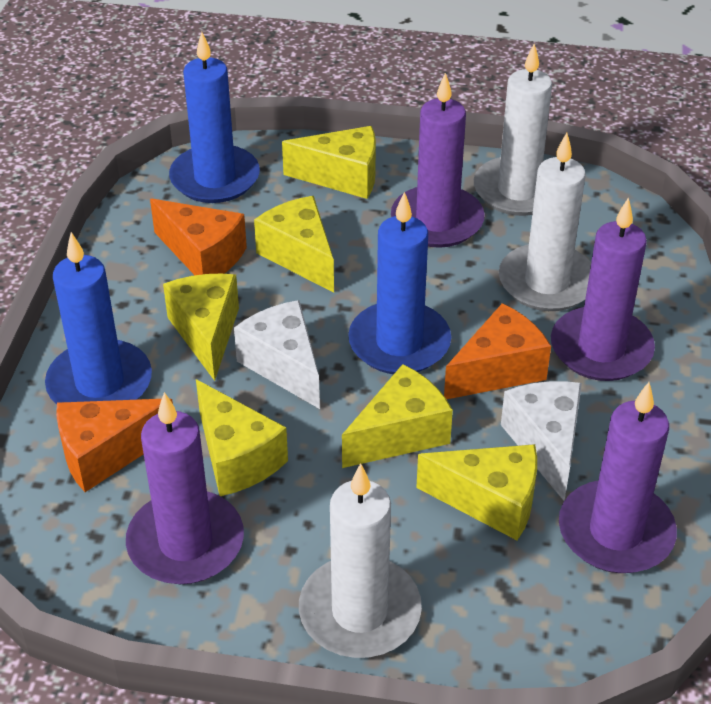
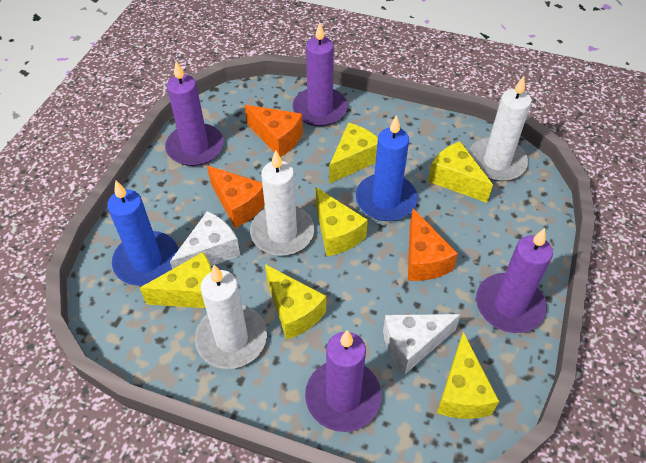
blue candle: 3 -> 2

